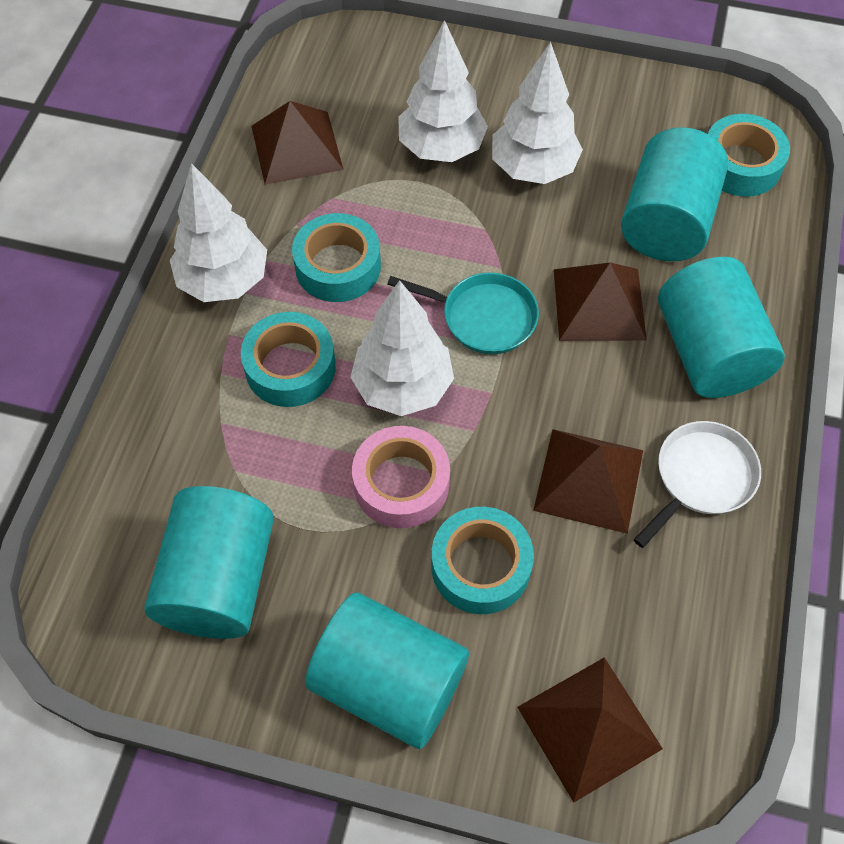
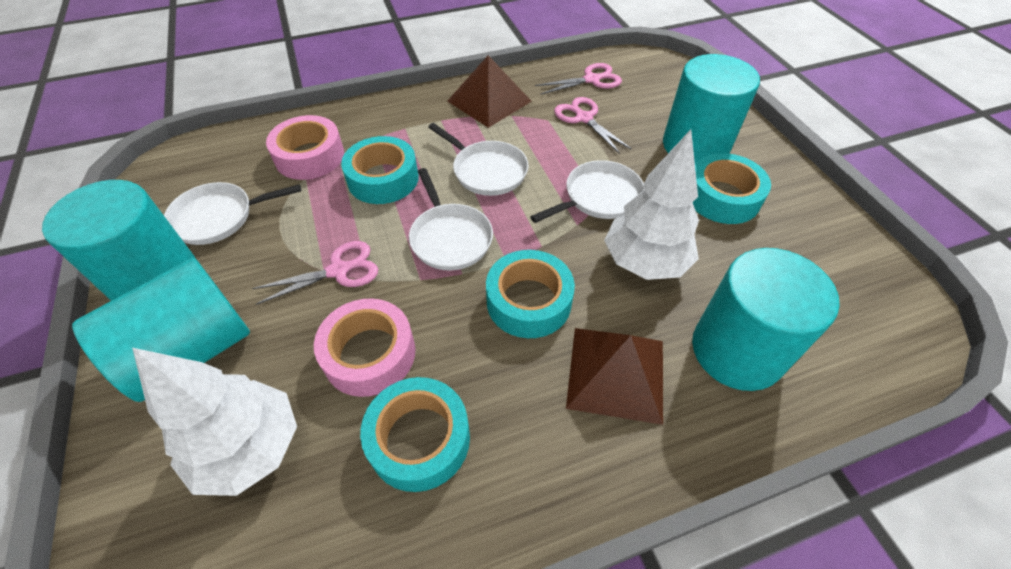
brown pyramid: 4 -> 2
pink scissors: 0 -> 3
pink tape: 1 -> 2
turquoise pan: 1 -> 0
white pan: 1 -> 4
white tree: 4 -> 2

